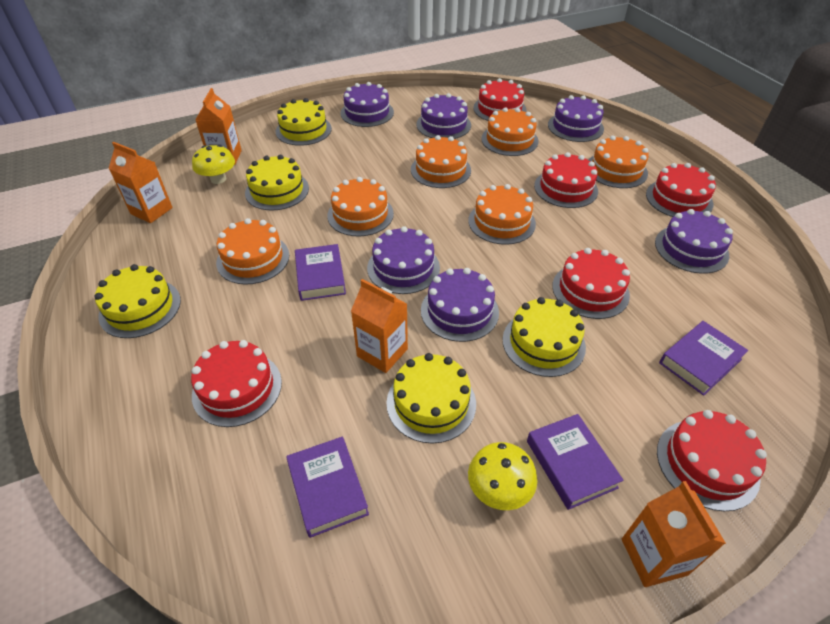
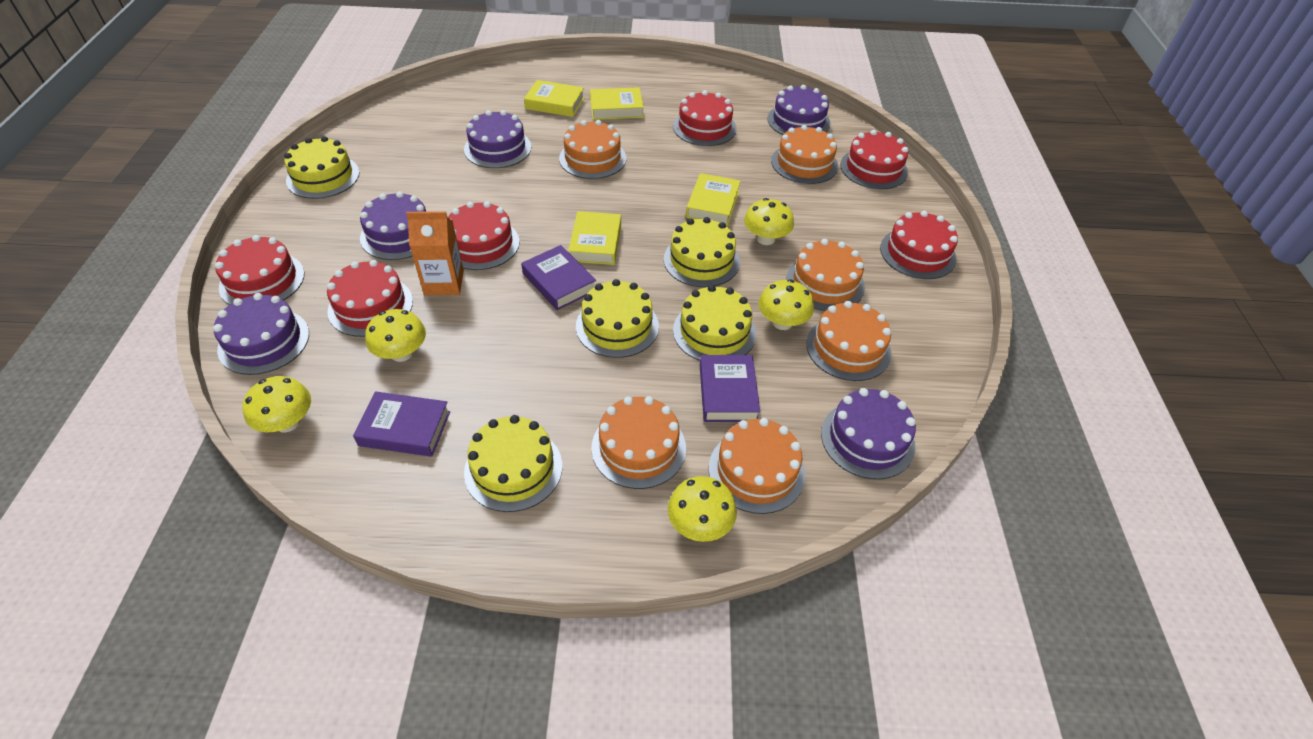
orange carton: 4 -> 1
purple book: 4 -> 3
purple cake: 6 -> 5
yellow book: 0 -> 4
yellow mushroom: 2 -> 5

